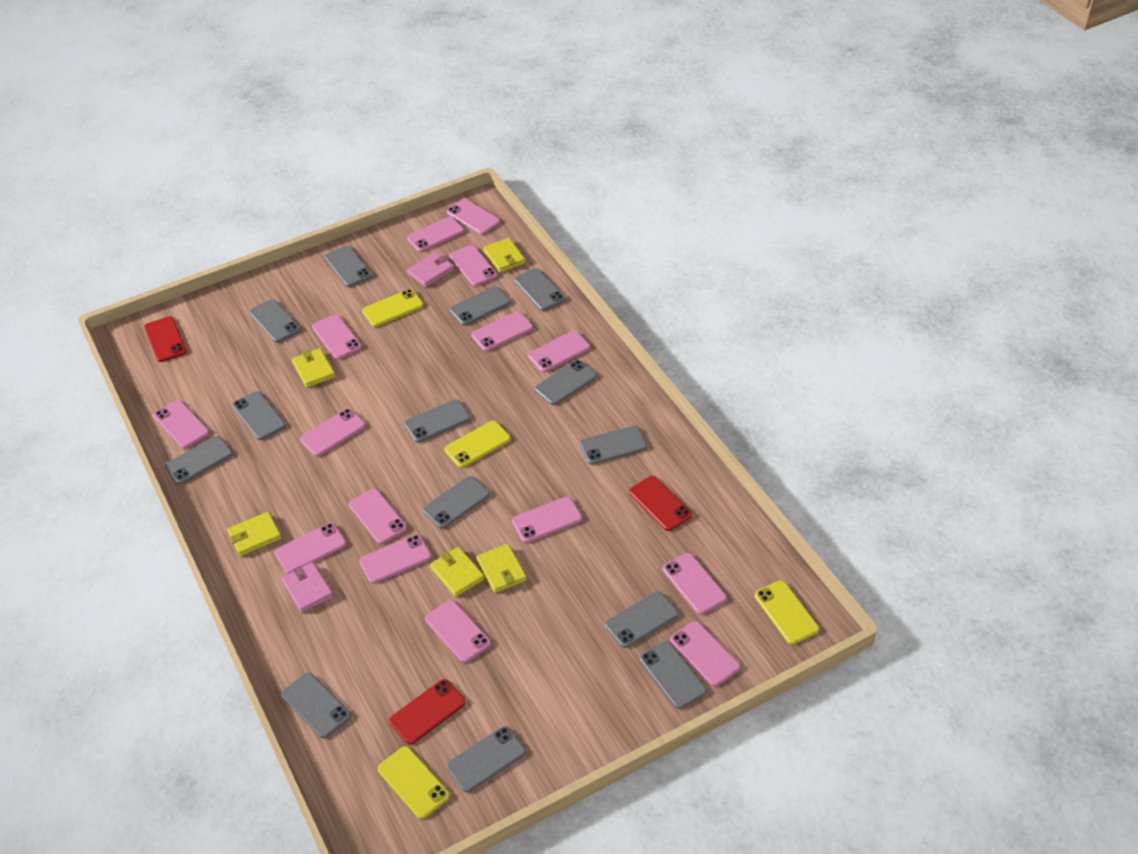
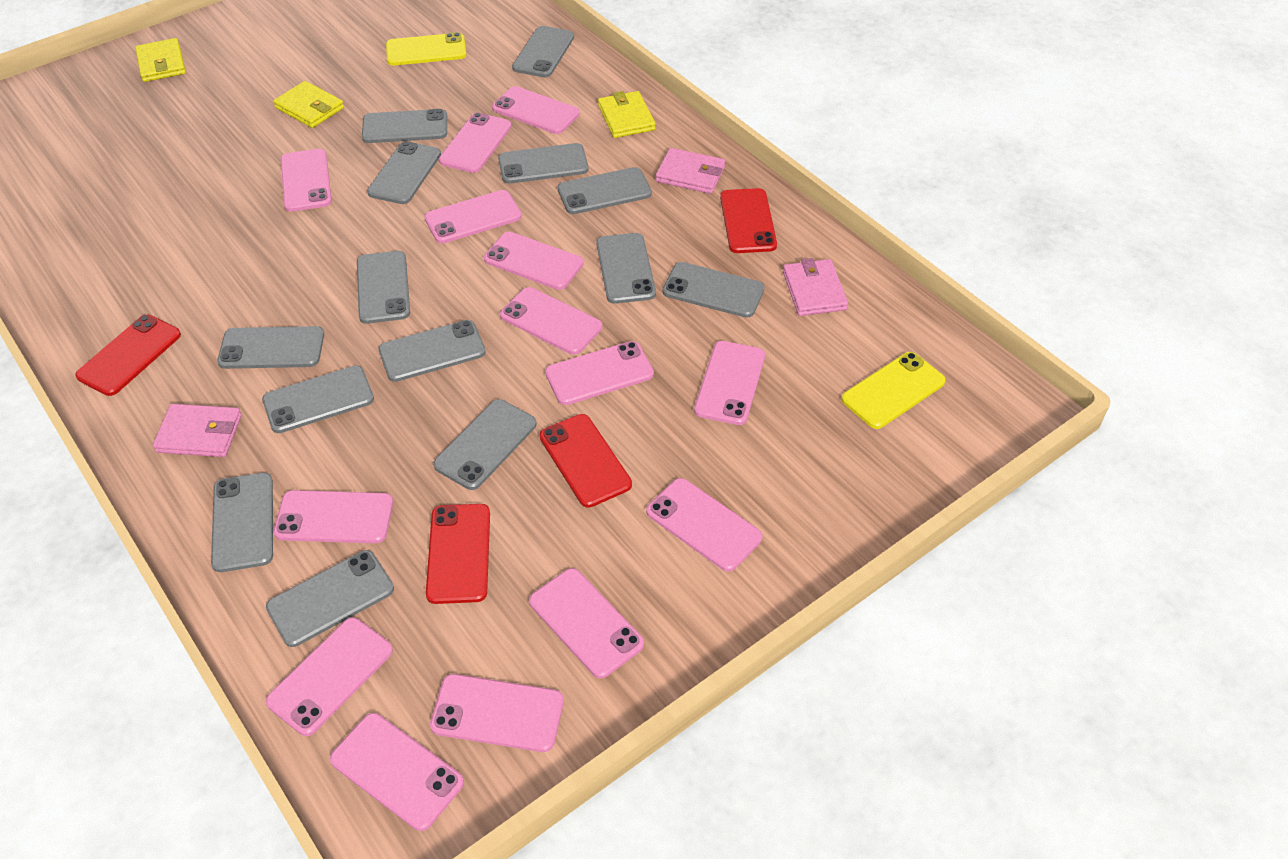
pink phone: 15 -> 14
pink wallet: 2 -> 3
red phone: 3 -> 4
yellow phone: 4 -> 2
yellow wallet: 5 -> 3

